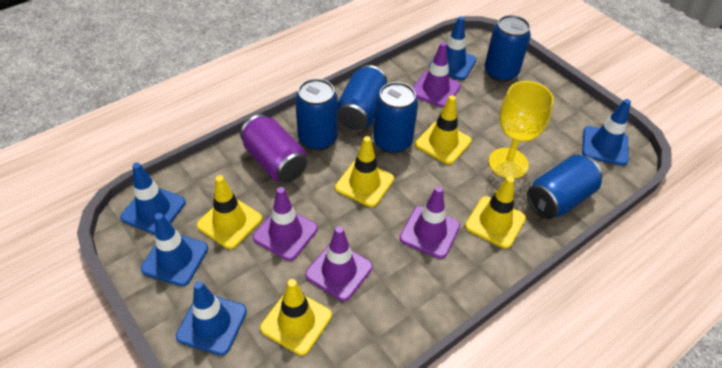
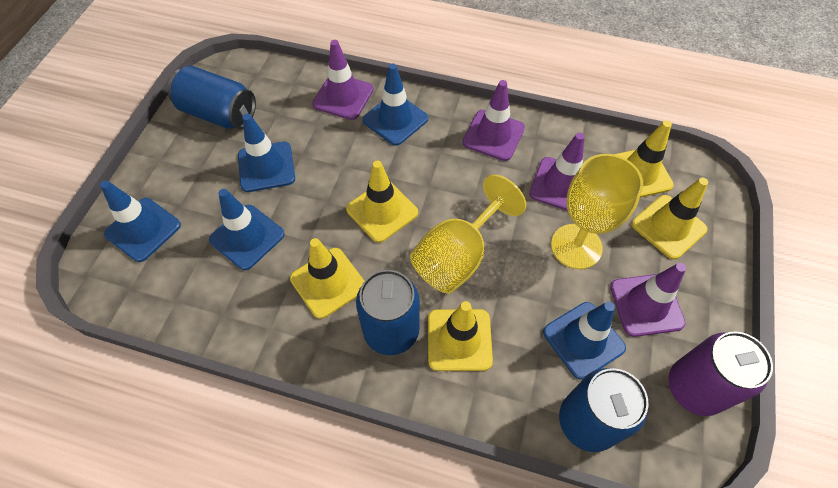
blue can: 5 -> 3
yellow goblet: 1 -> 2

